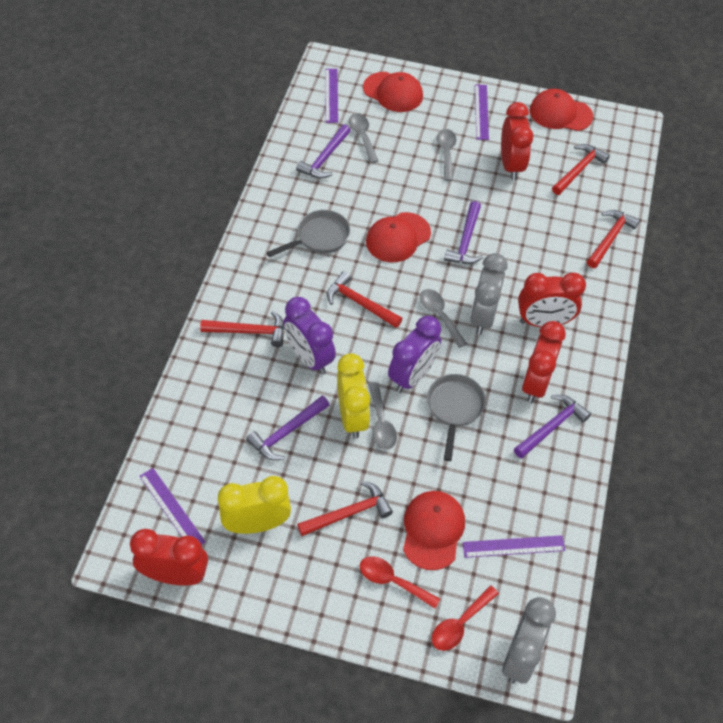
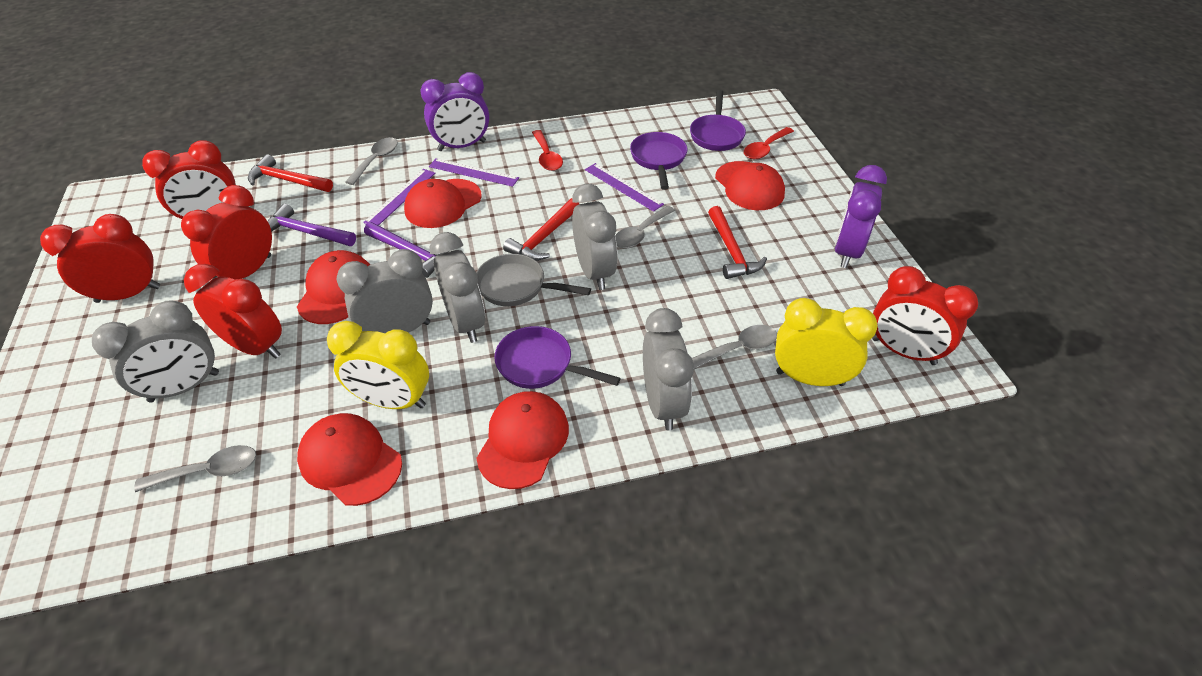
grey clock: 2 -> 5
grey pan: 2 -> 1
purple hammer: 4 -> 2
purple pan: 0 -> 3
purple ruler: 4 -> 3
red cap: 4 -> 5
red clock: 4 -> 5
red hammer: 5 -> 3

